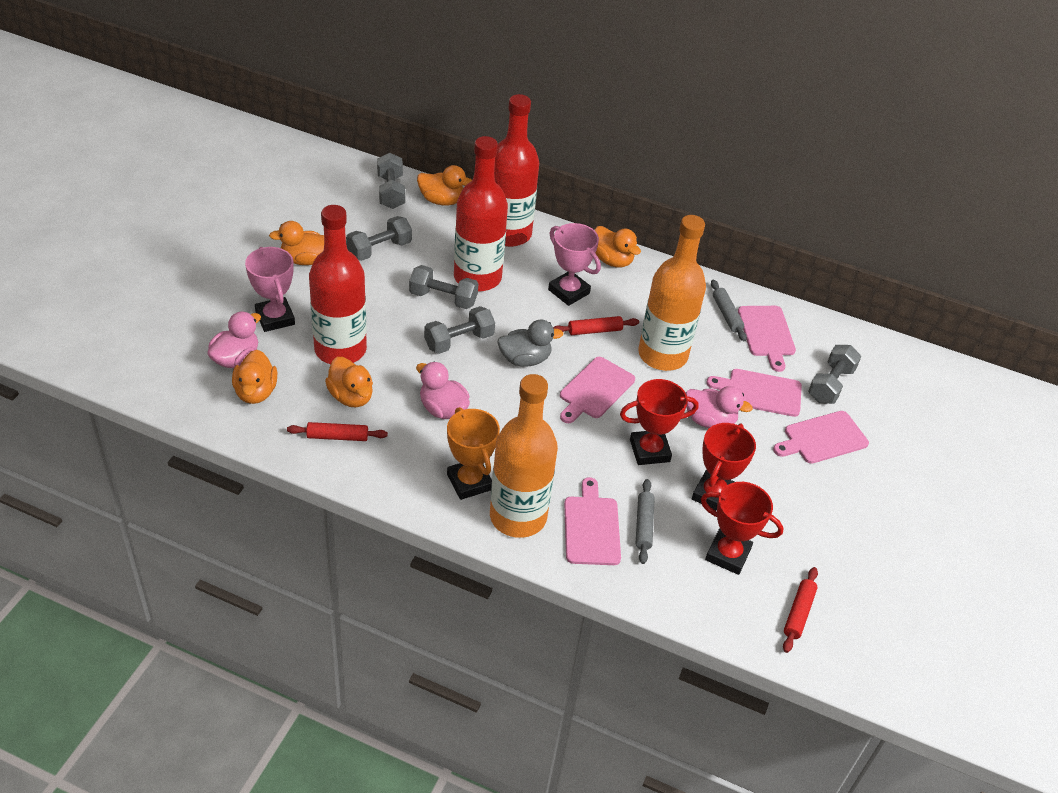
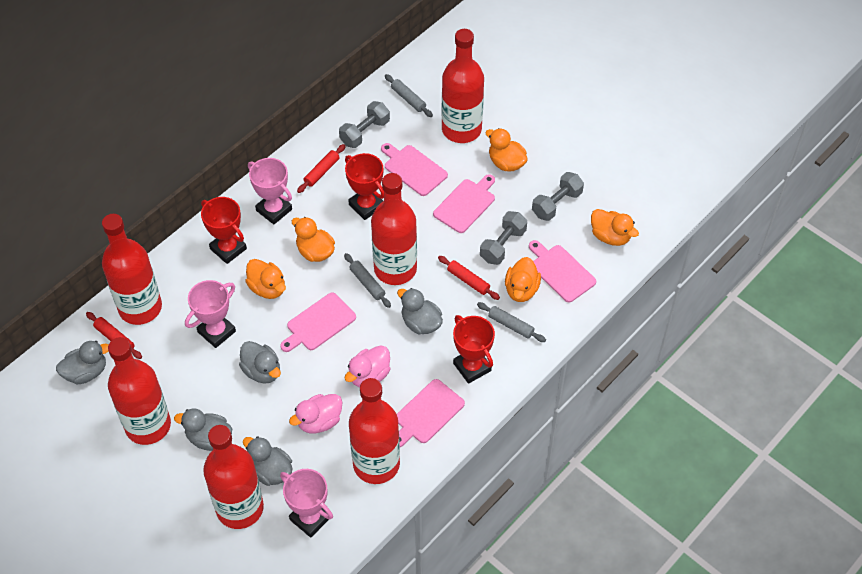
grey duck: 1 -> 5
grey dumbbell: 5 -> 3
grey rolling pin: 2 -> 3
orange bottle: 2 -> 0
orange trophy: 1 -> 0
pink duck: 3 -> 2
pink trophy: 2 -> 3
red bottle: 3 -> 6

